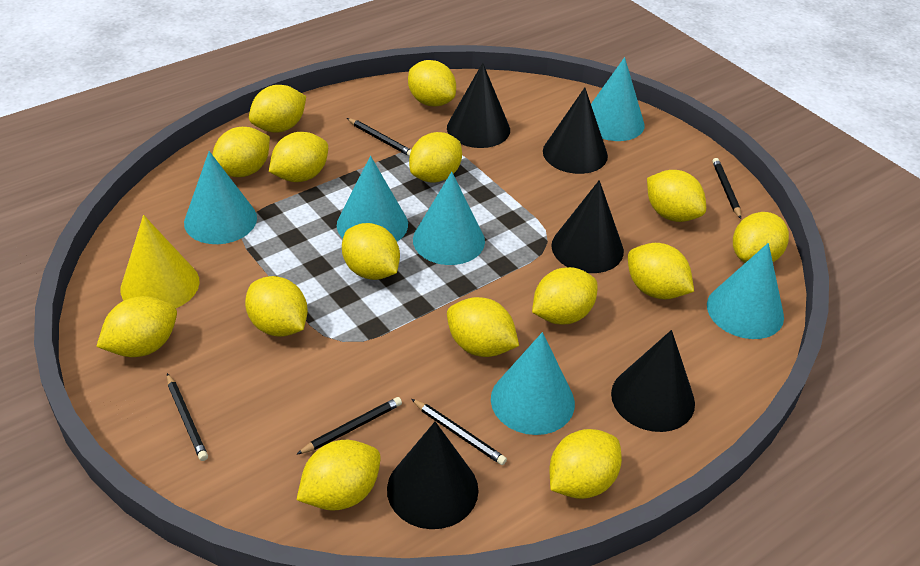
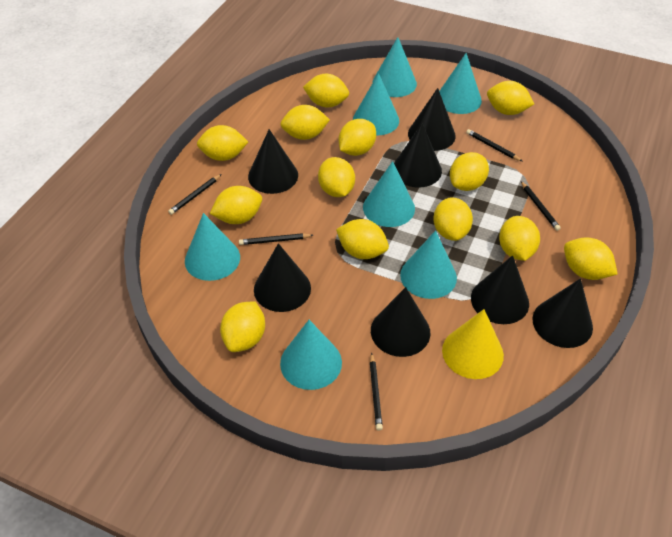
black cone: 5 -> 7
turquoise cone: 6 -> 7
yellow lemon: 15 -> 13

